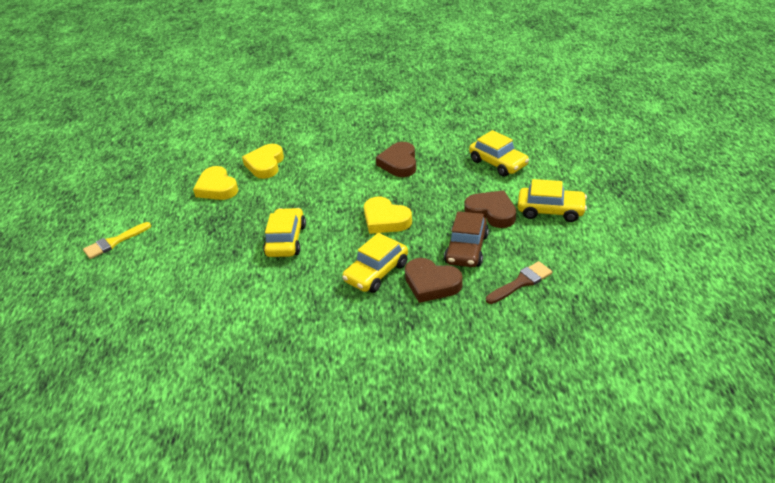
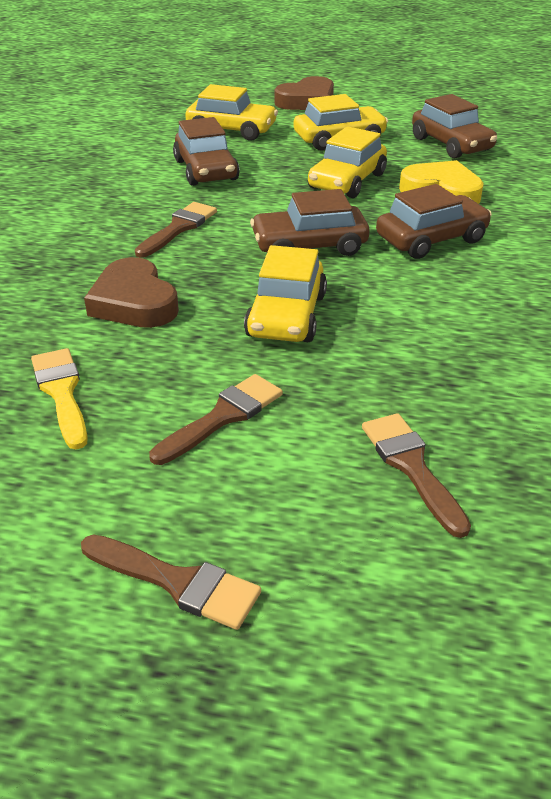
brown brush: 1 -> 4
brown car: 1 -> 4
brown heart: 3 -> 2
yellow heart: 3 -> 1

